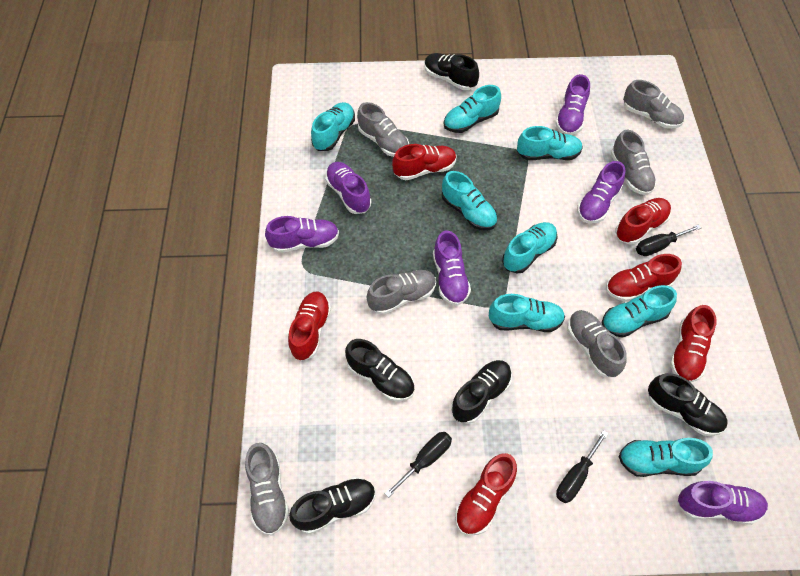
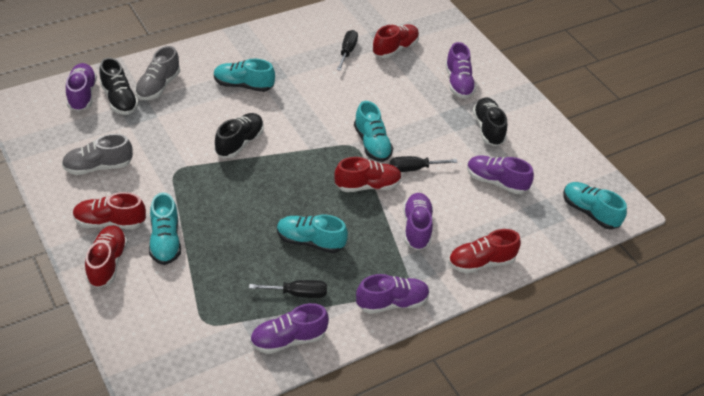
black shoe: 5 -> 3
grey shoe: 6 -> 2
red shoe: 6 -> 5
turquoise shoe: 8 -> 5

